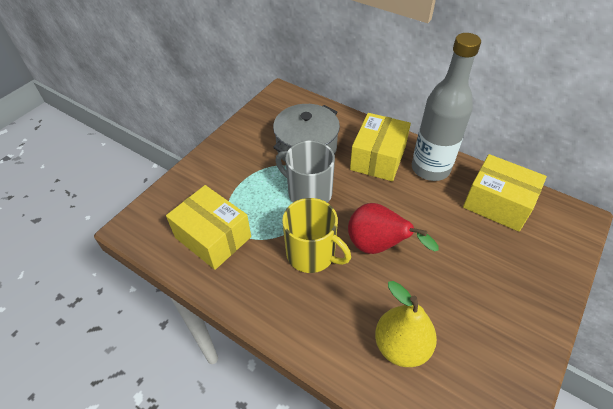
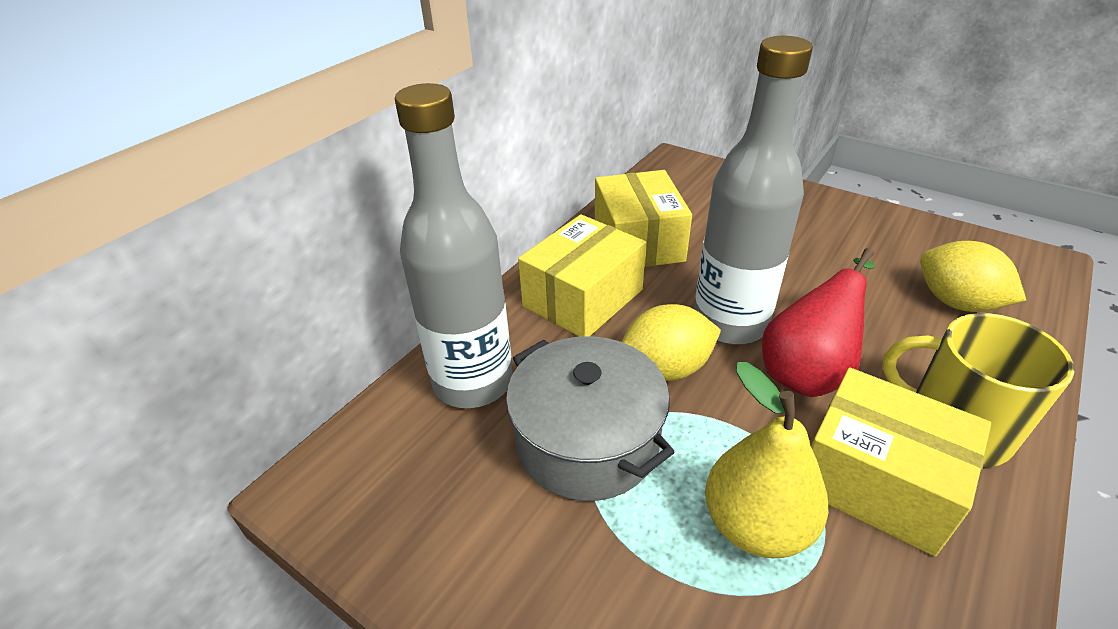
grey bottle: 1 -> 2
grey mug: 1 -> 0
yellow lemon: 0 -> 2

